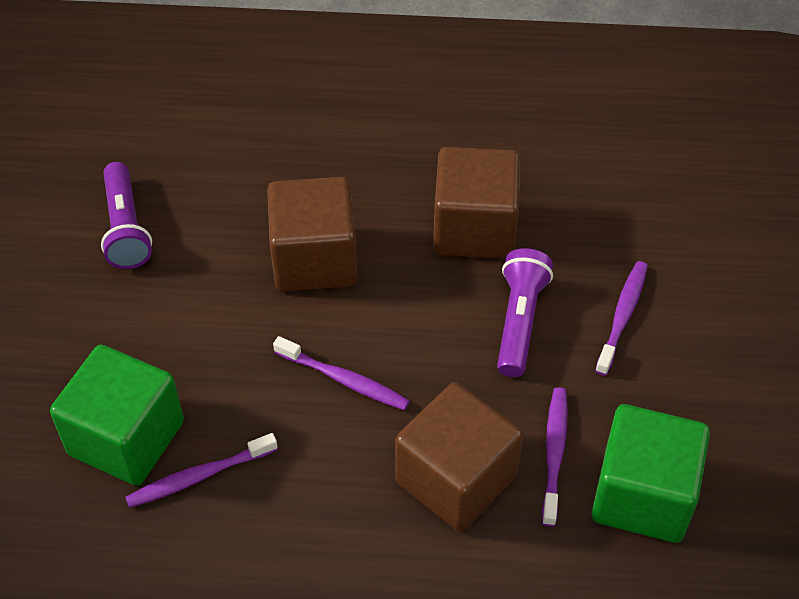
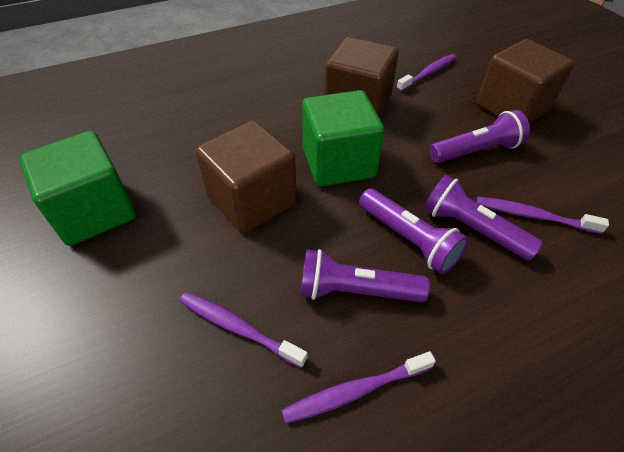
purple flashlight: 2 -> 4

